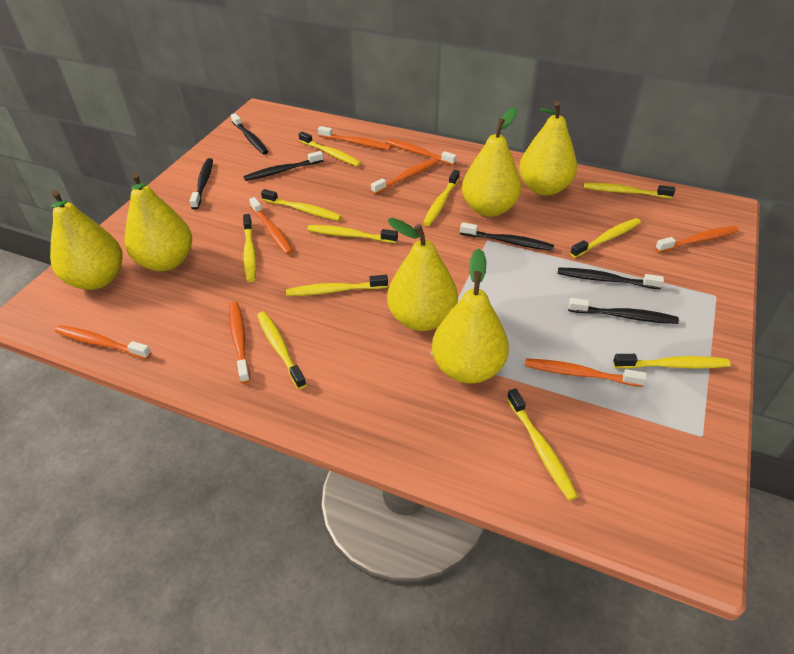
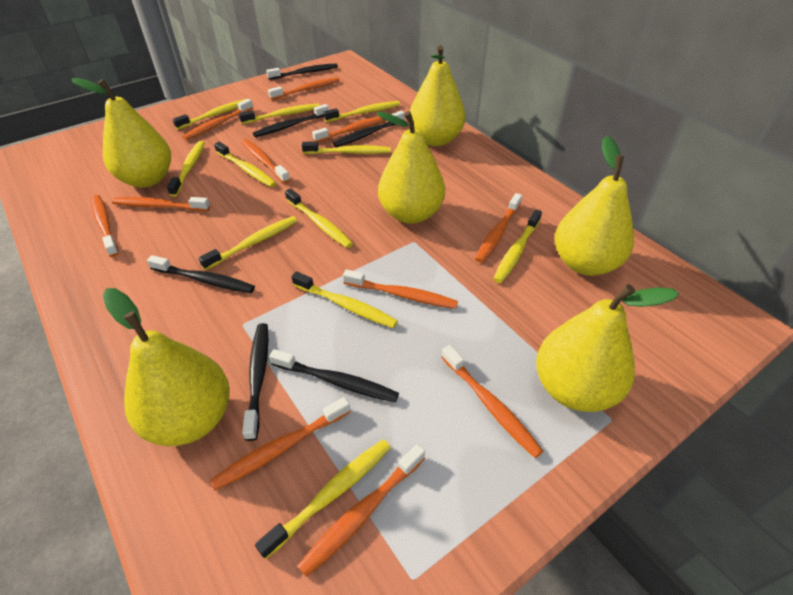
orange toothbrush: 8 -> 11

